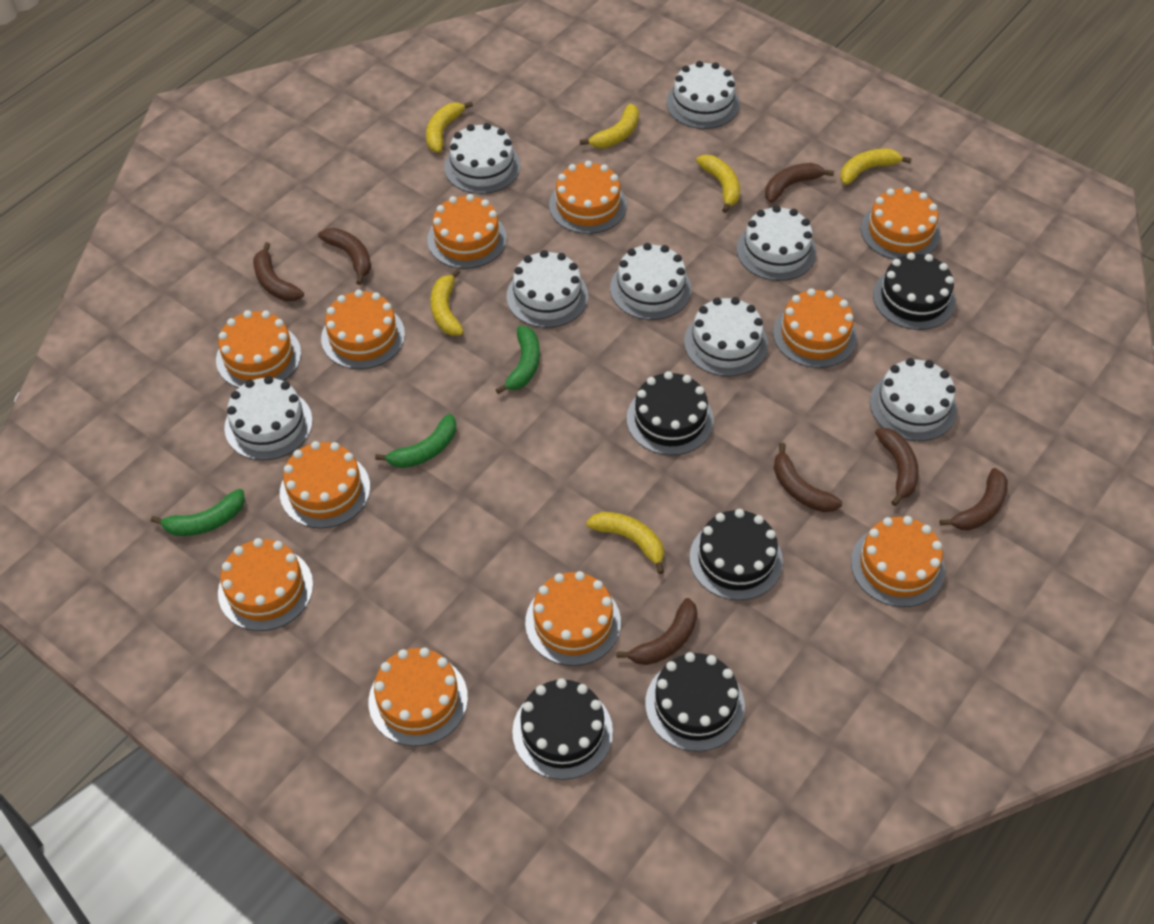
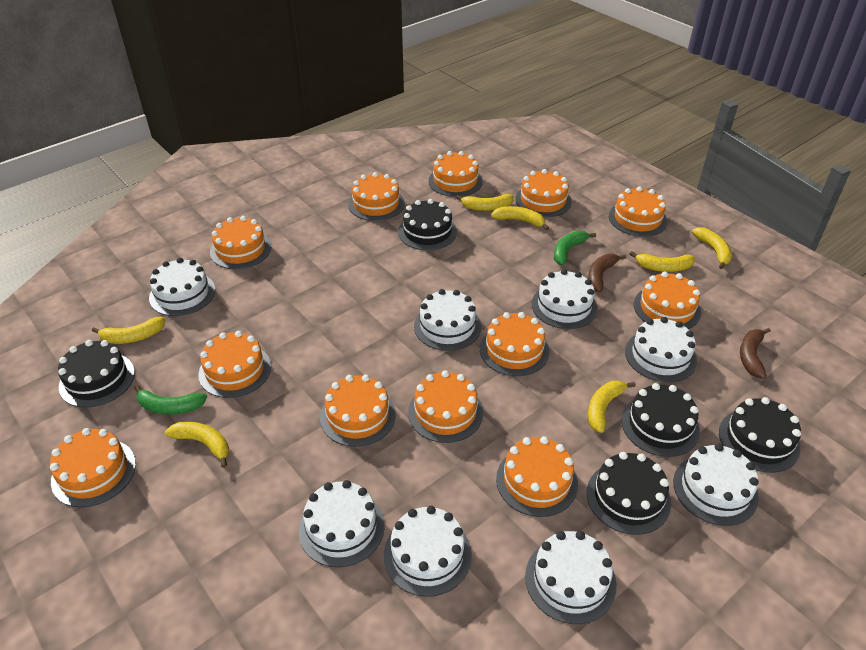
brown banana: 7 -> 2
green banana: 3 -> 2
orange cake: 11 -> 12
yellow banana: 6 -> 7

